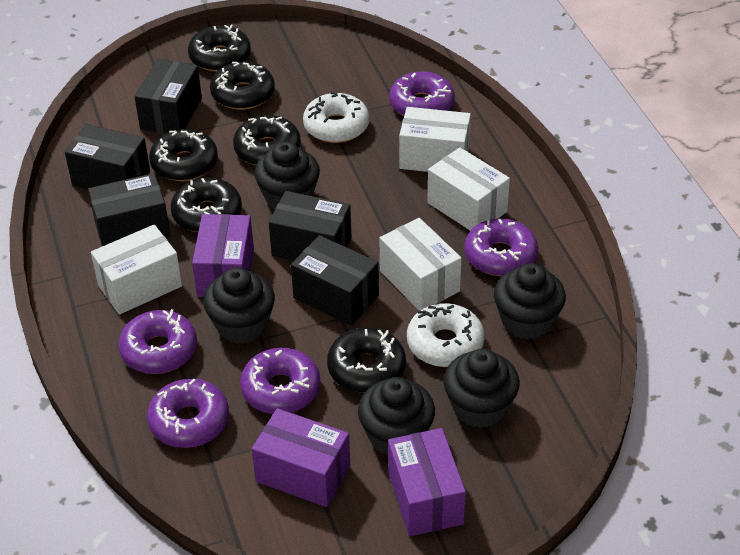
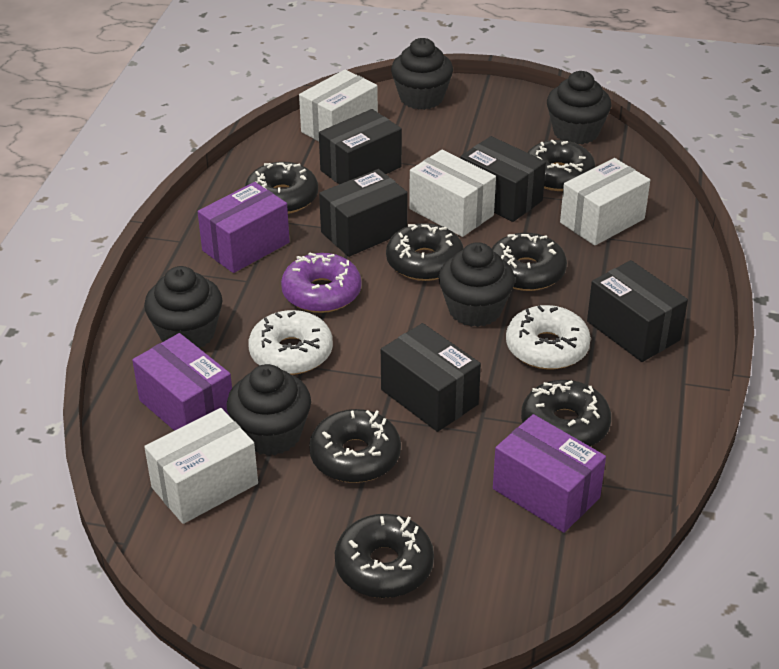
black donut: 6 -> 7
purple donut: 5 -> 1

